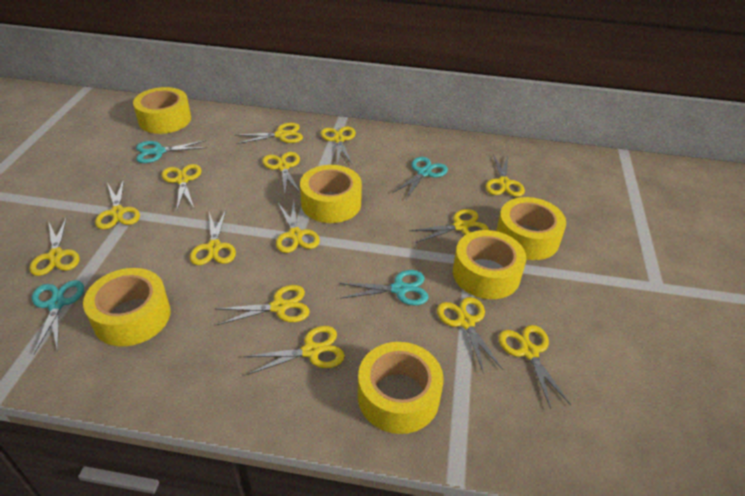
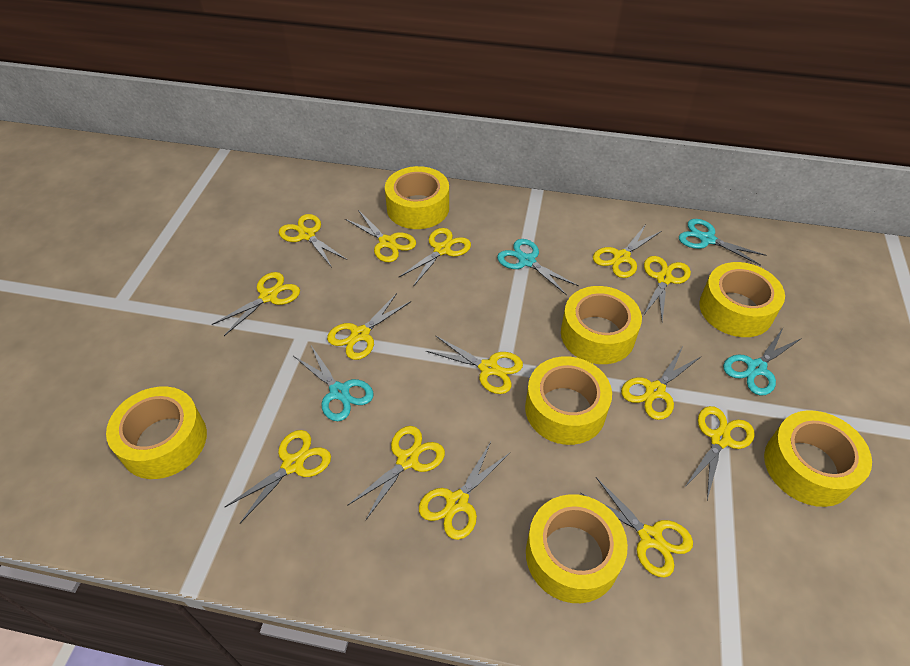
yellow tape: 6 -> 7

